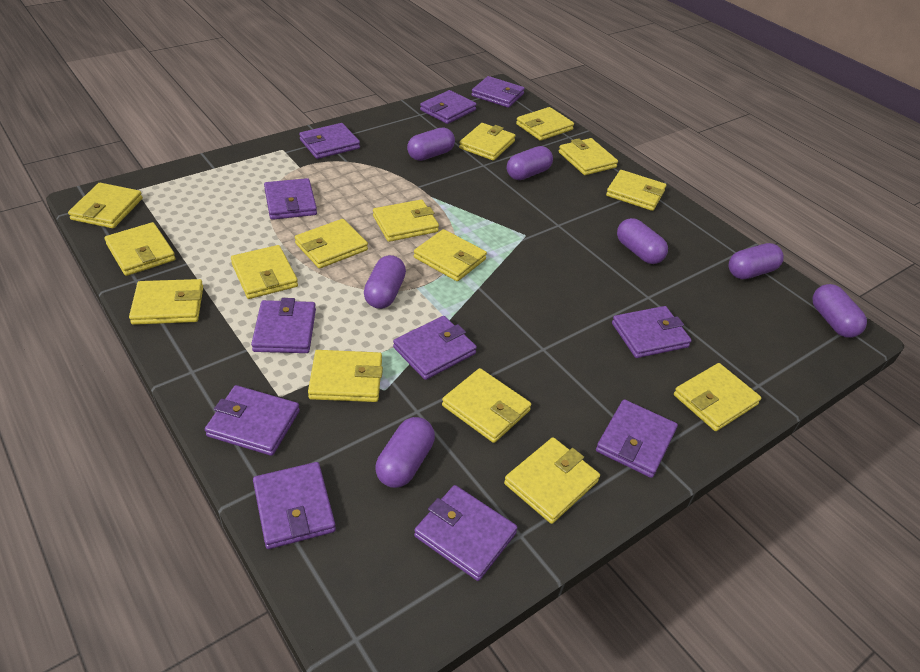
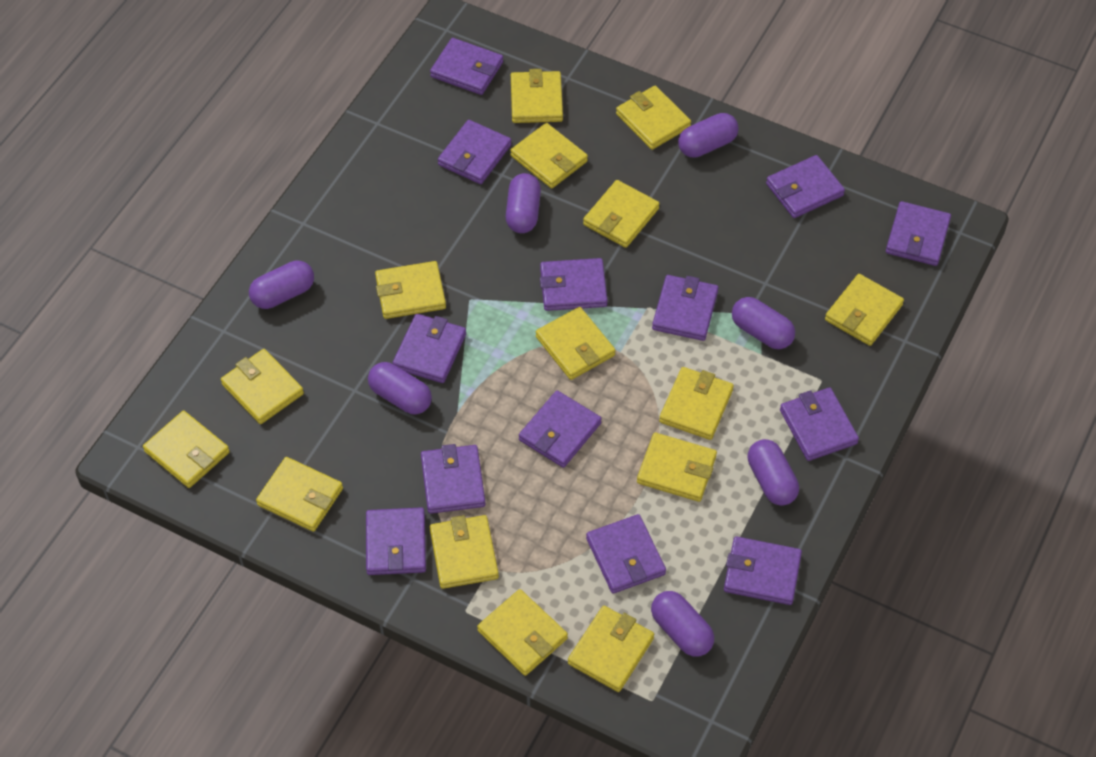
purple wallet: 11 -> 13

